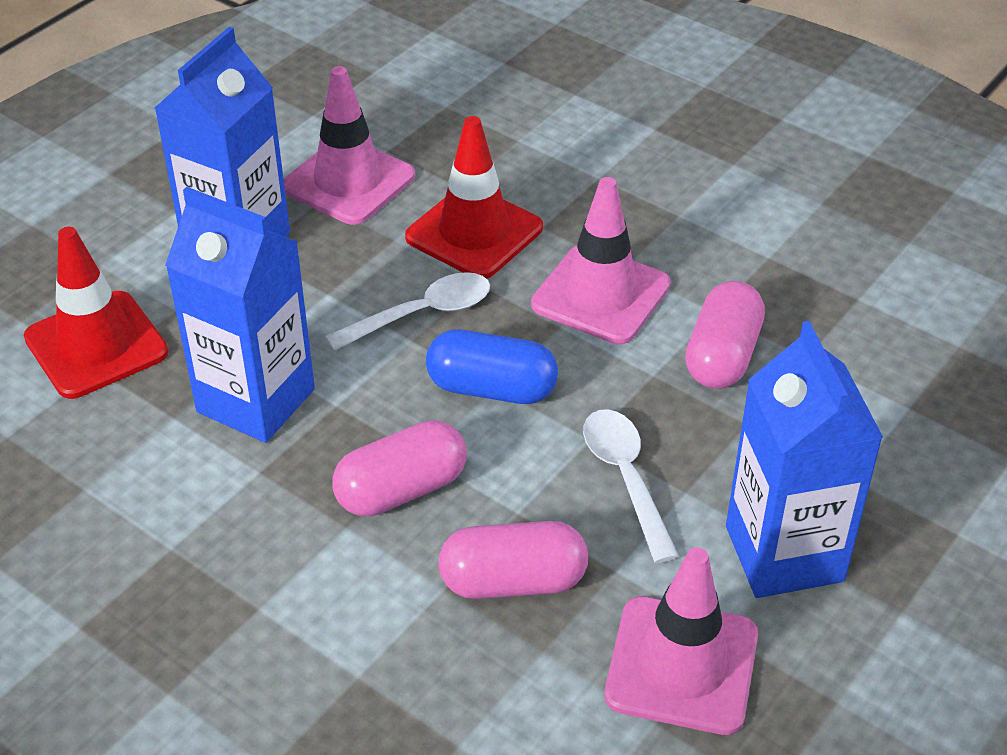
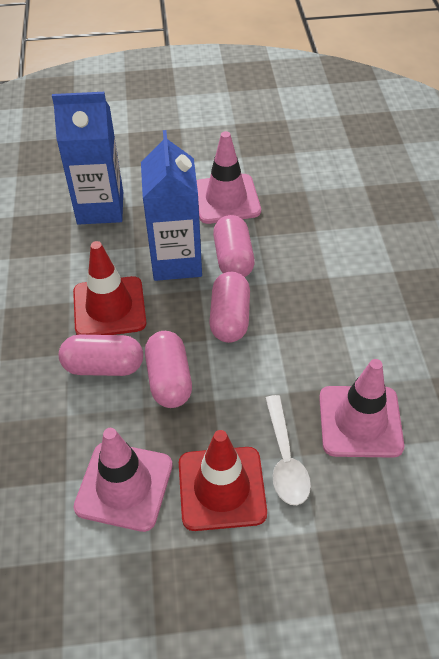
blue capsule: 1 -> 0
blue carton: 3 -> 2
pink capsule: 3 -> 4
white spoon: 2 -> 1

